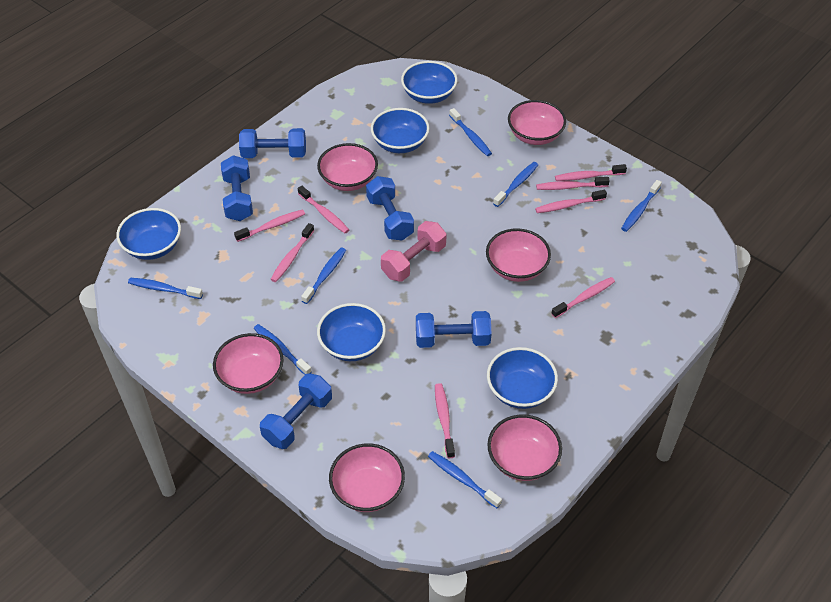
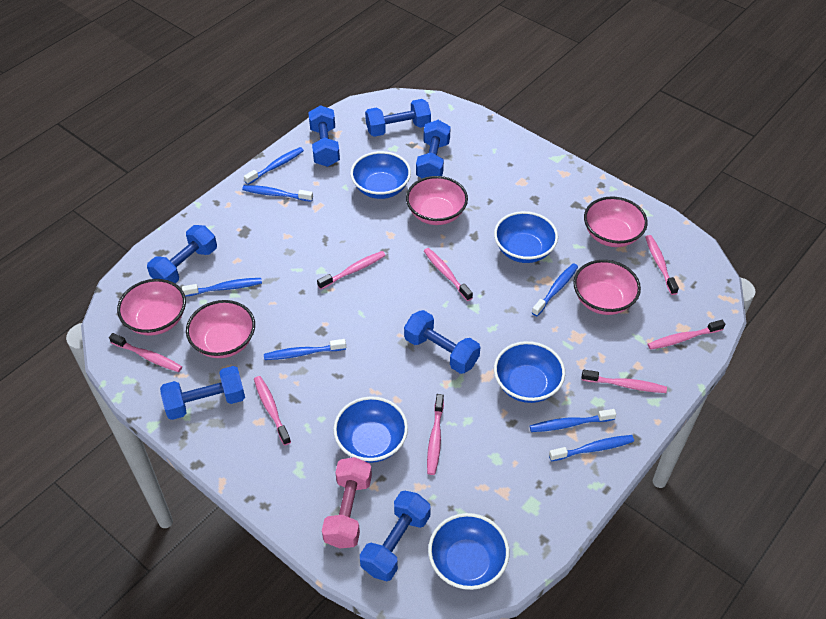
blue dumbbell: 5 -> 7
pink bowl: 6 -> 5

